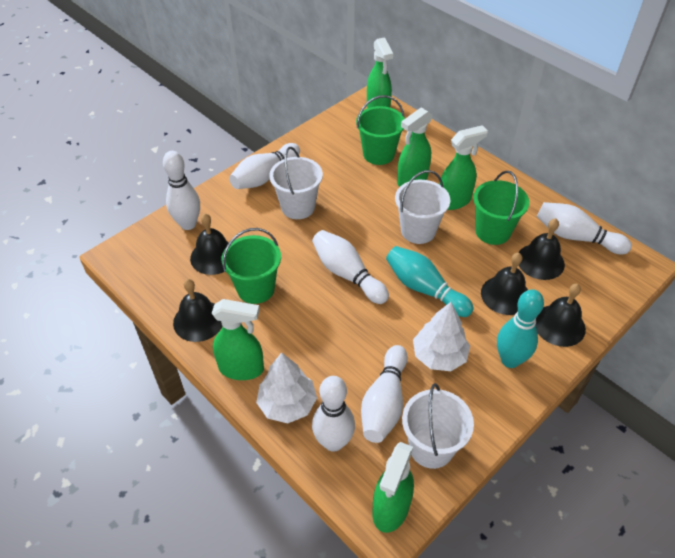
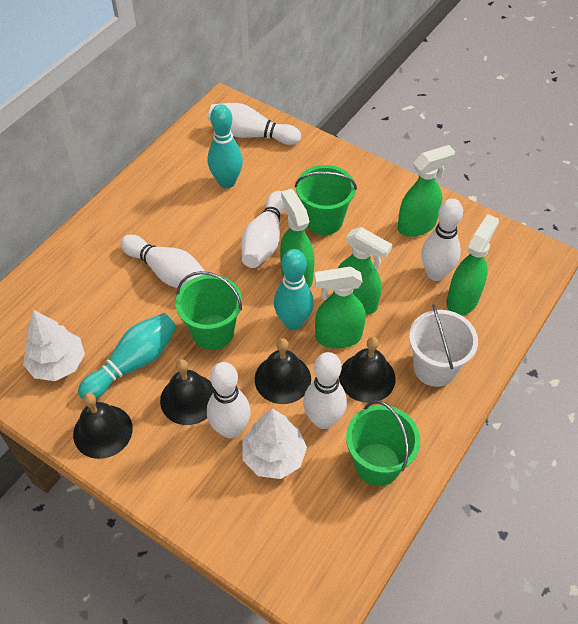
black bell: 5 -> 4
turquoise bowling pin: 2 -> 3
white bucket: 3 -> 1

